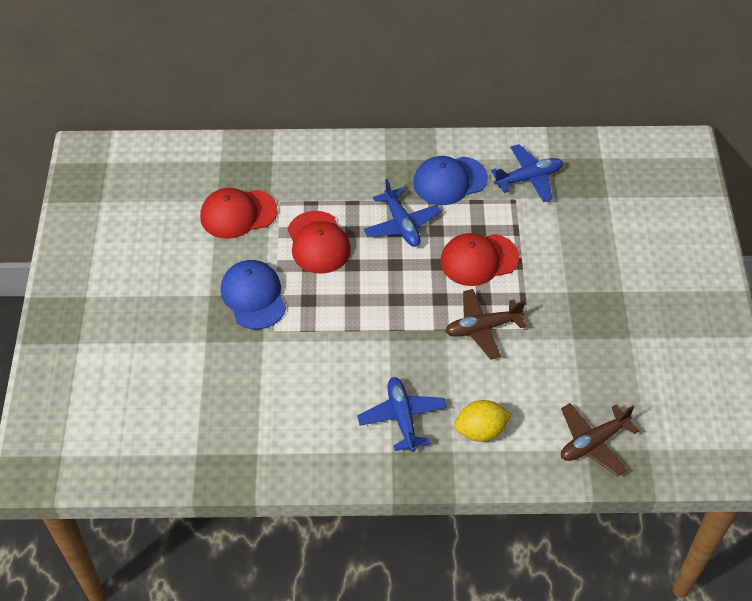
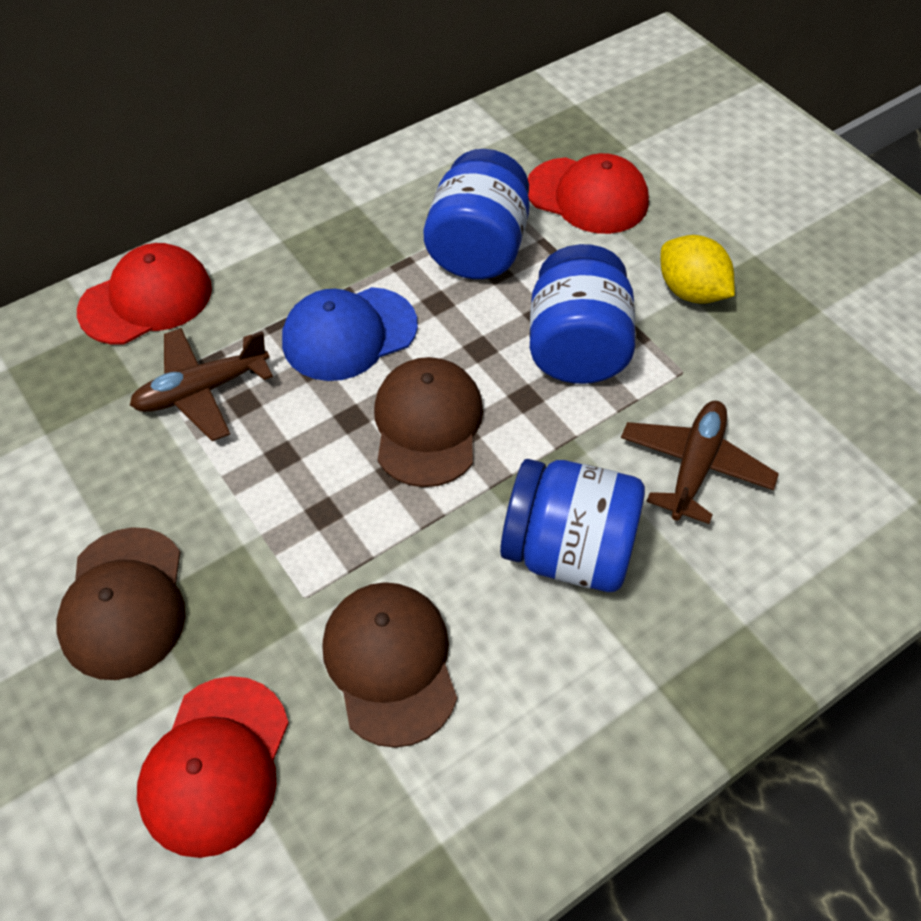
blue cap: 2 -> 1
blue jar: 0 -> 3
blue plane: 3 -> 0
brown cap: 0 -> 3

